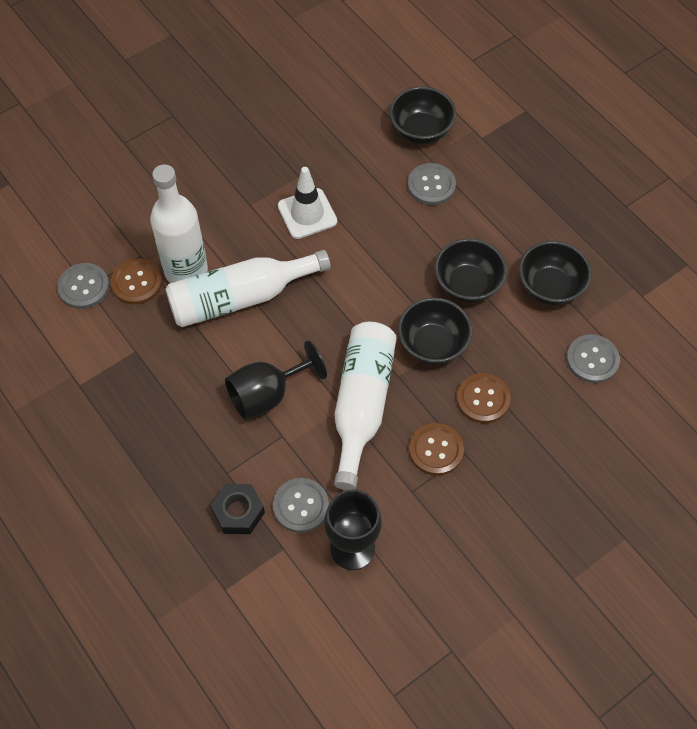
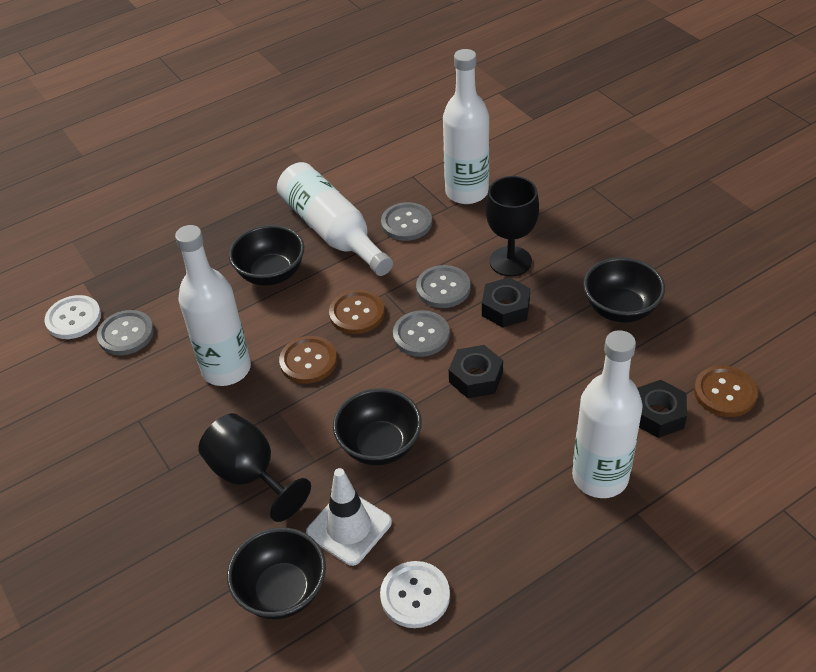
black nut: 1 -> 3
white bottle: 3 -> 4
white button: 0 -> 2

